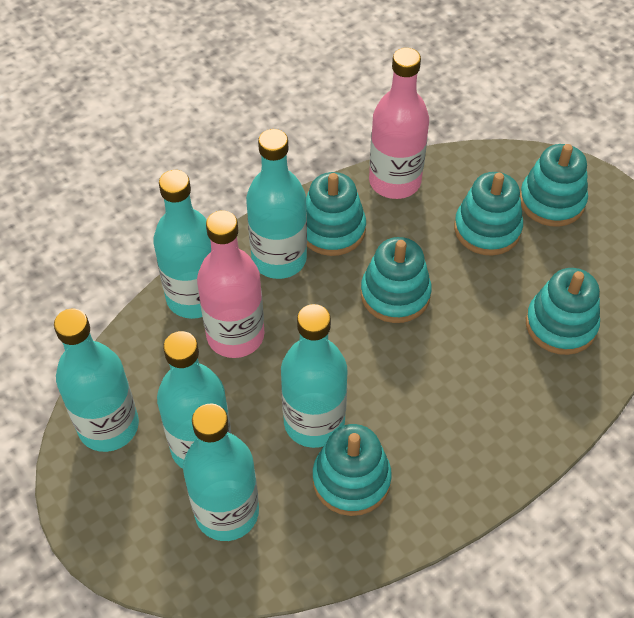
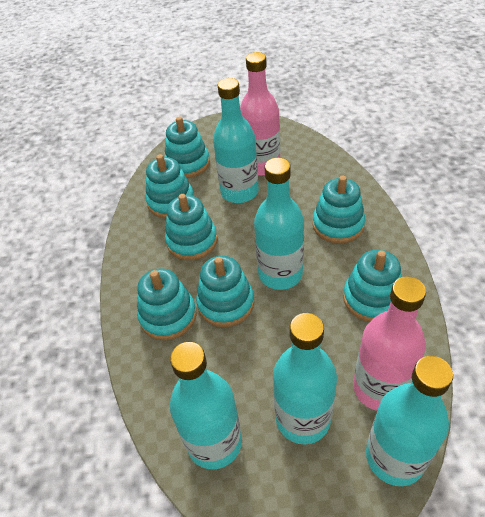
turquoise bottle: 6 -> 5
turquoise stacking toy: 6 -> 7

